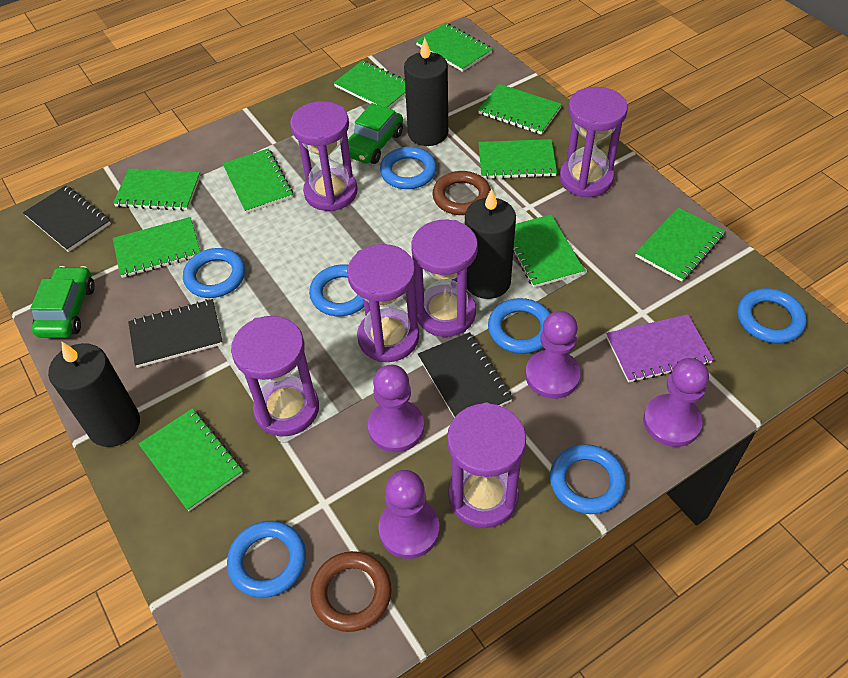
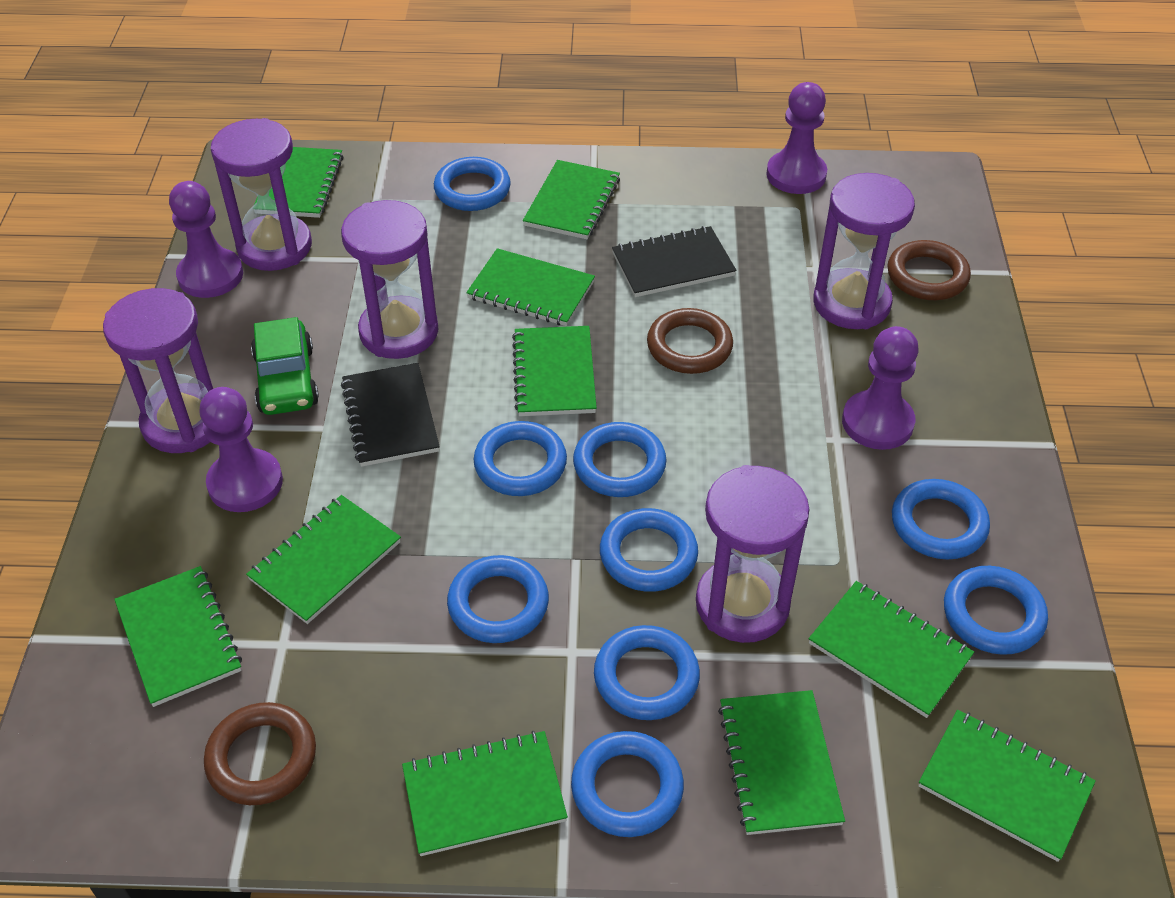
black candle: 3 -> 0
black notebook: 3 -> 2
blue ring: 7 -> 9
brown ring: 2 -> 3
green car: 2 -> 1
purple hourglass: 6 -> 5
purple notebook: 1 -> 0

